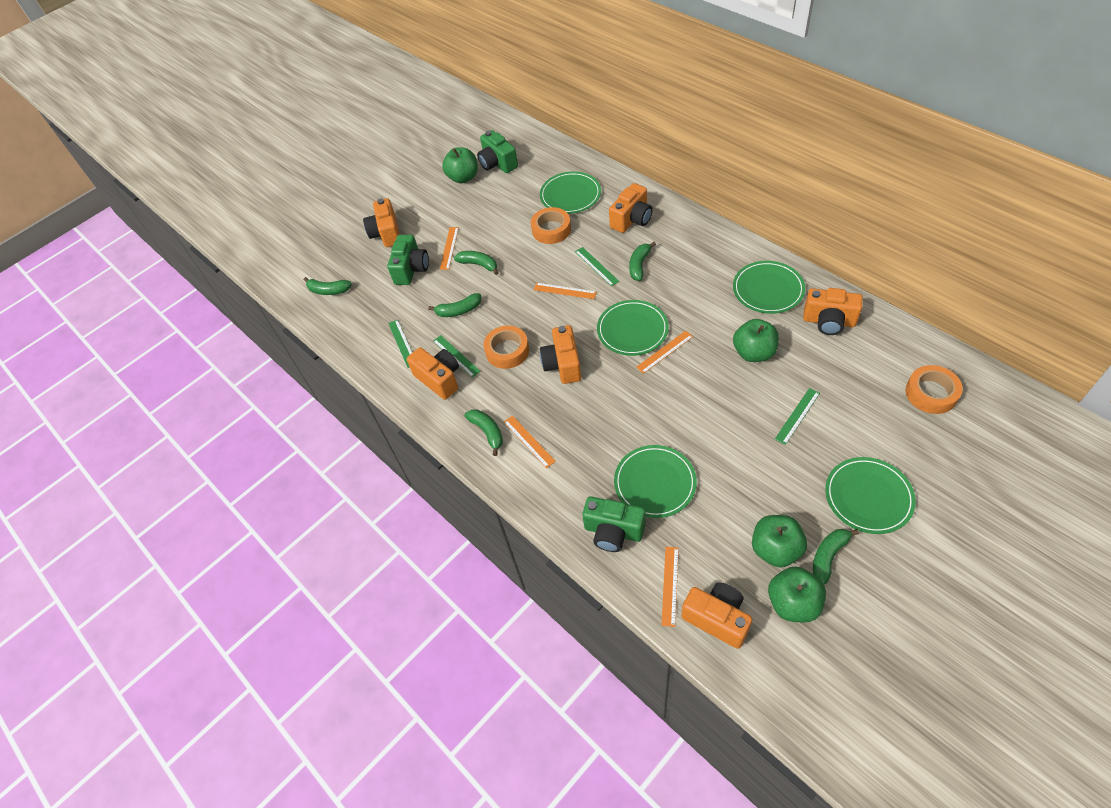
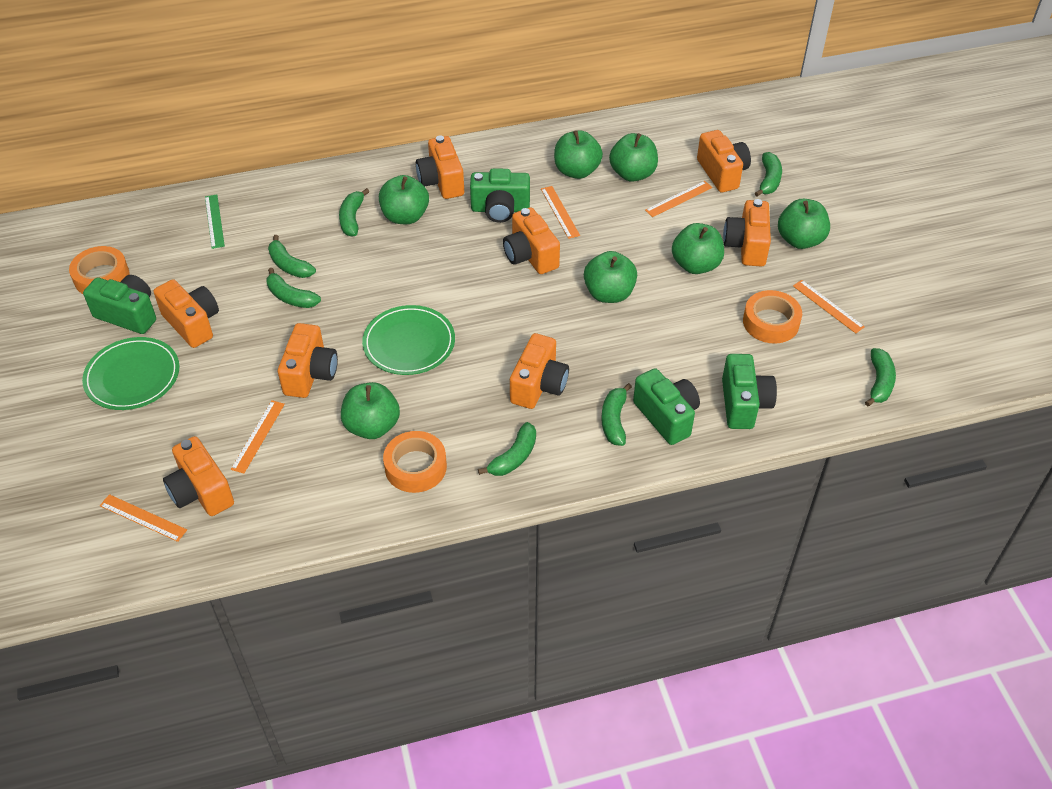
green apple: 4 -> 7
green banana: 6 -> 7
green camera: 3 -> 4
green plate: 5 -> 2
green ruler: 4 -> 1
orange camera: 6 -> 8

